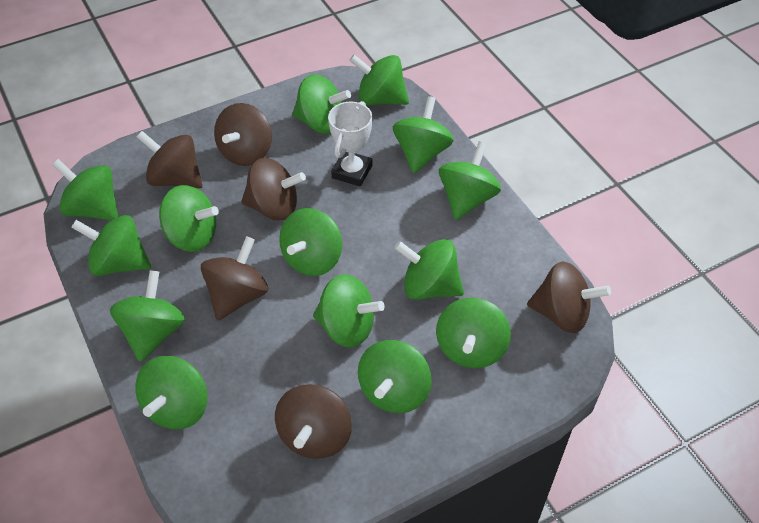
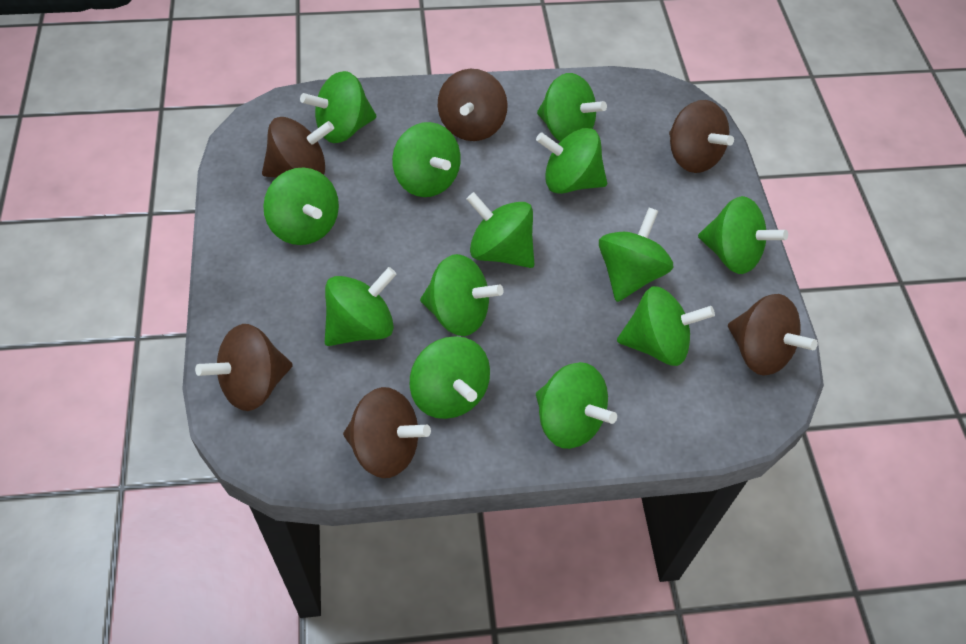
green spinning top: 14 -> 13
white trophy: 1 -> 0

